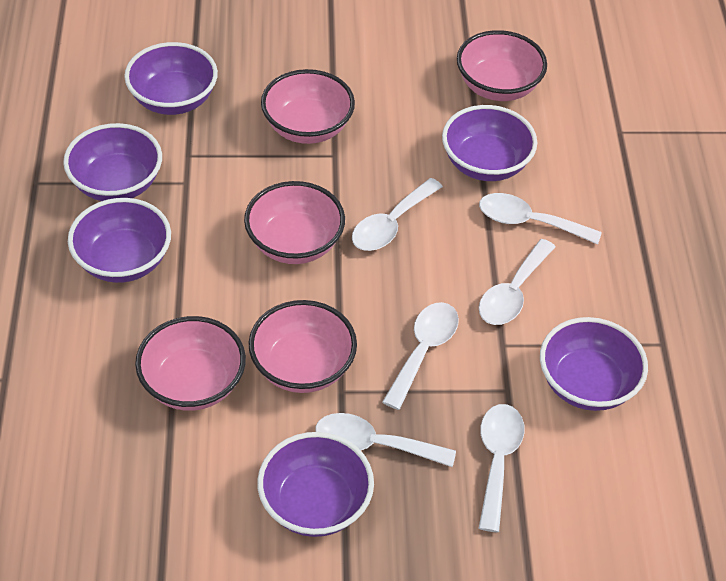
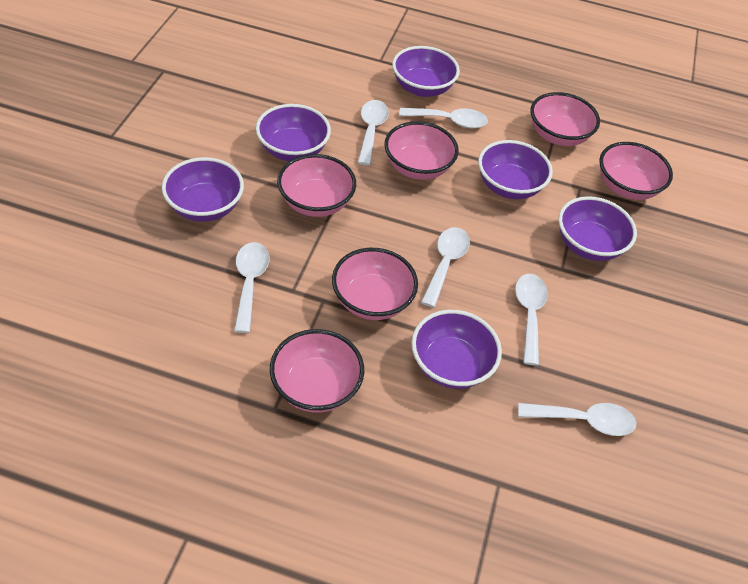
pink bowl: 5 -> 6

